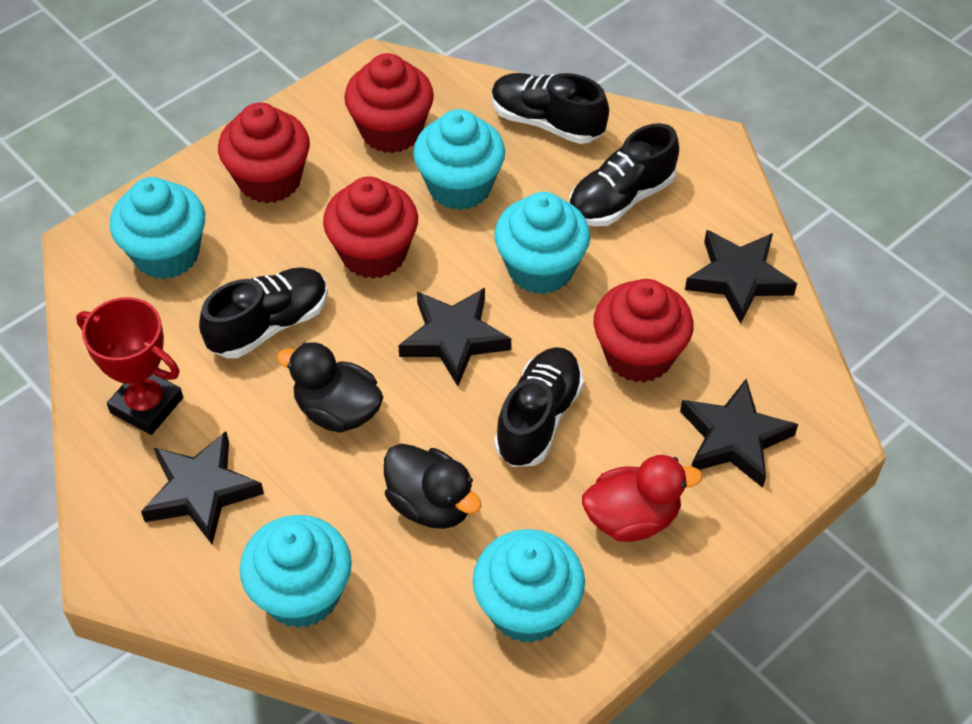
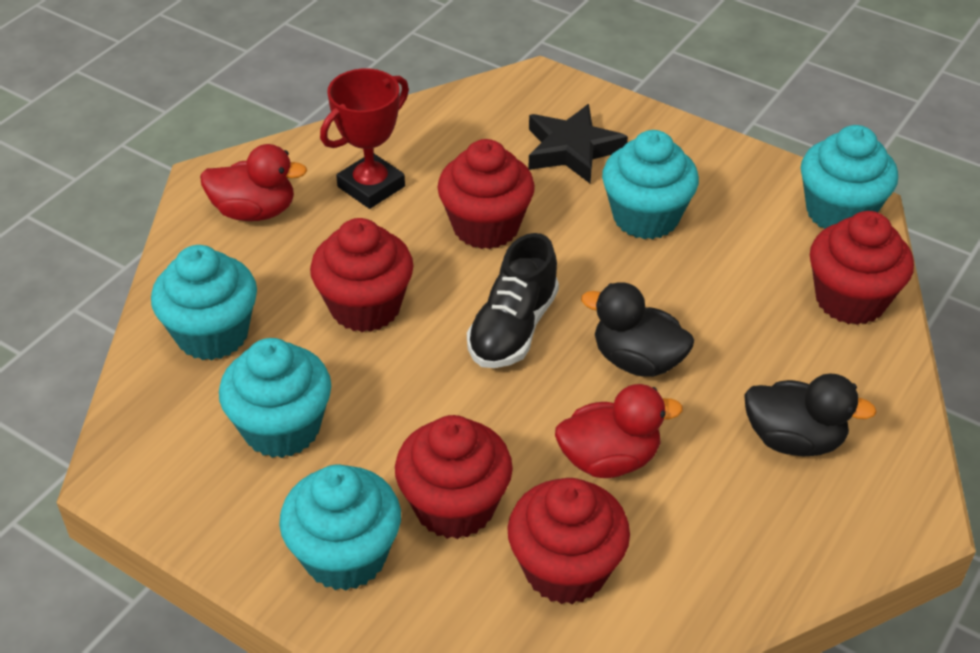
black shoe: 4 -> 1
black star: 4 -> 1
red cupcake: 4 -> 5
red duck: 1 -> 2

